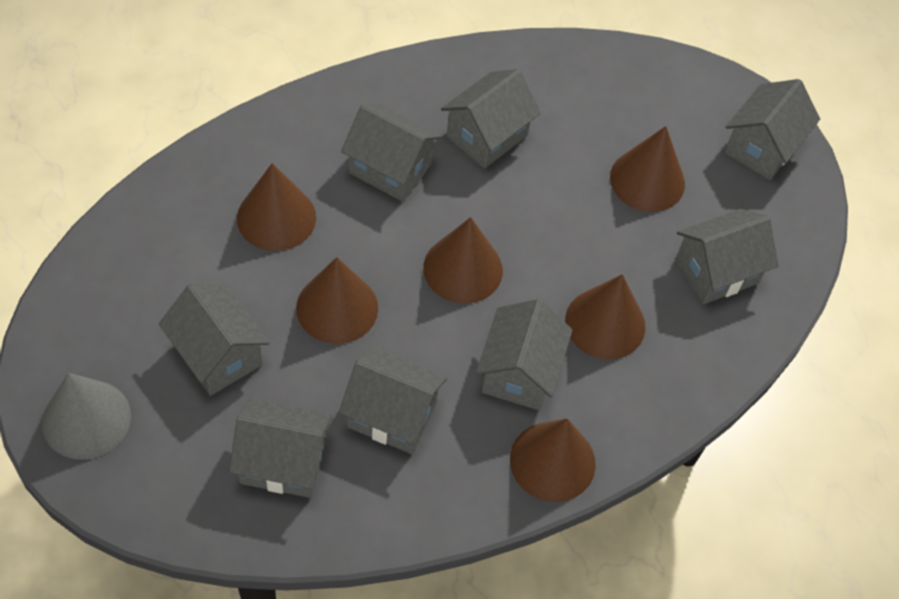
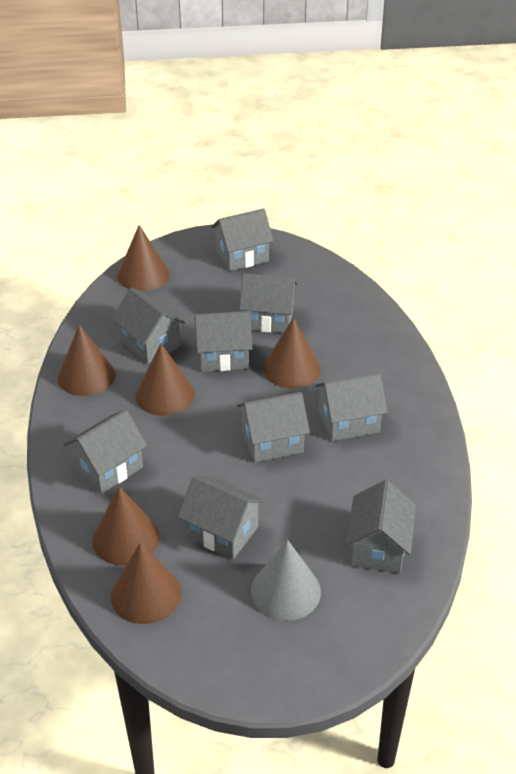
grey house: 8 -> 9

